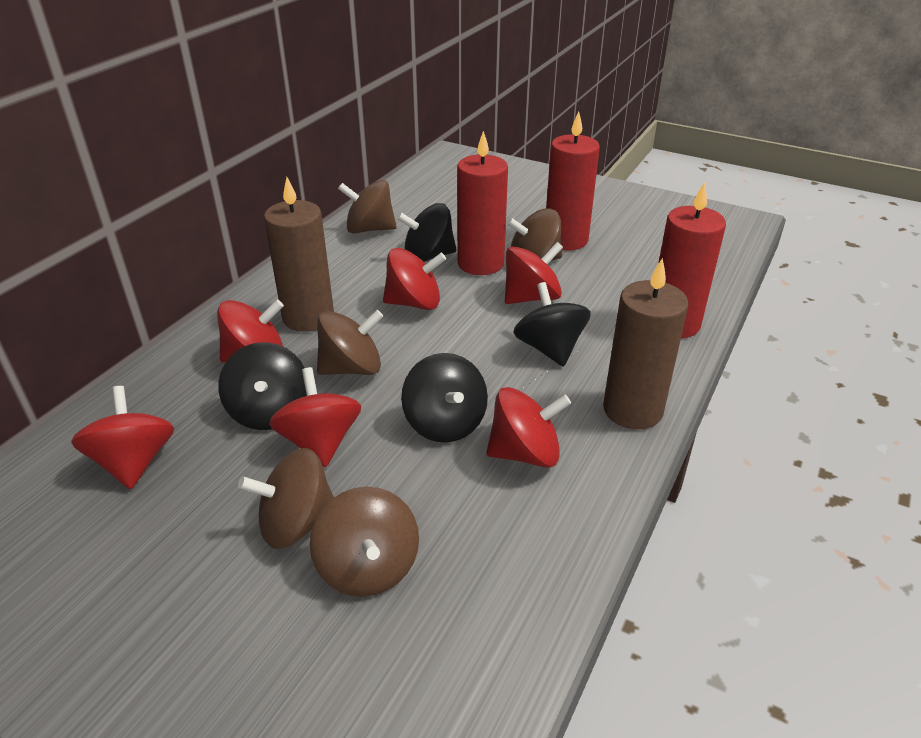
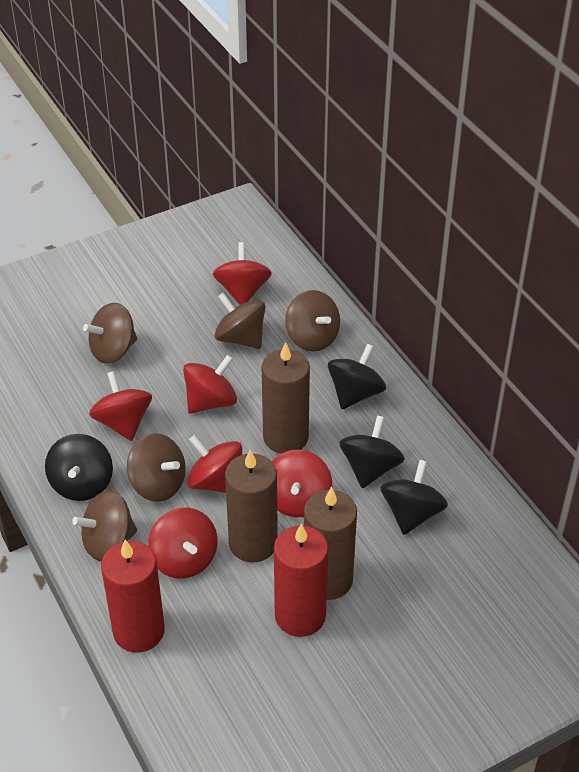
brown candle: 2 -> 3
red candle: 3 -> 2

